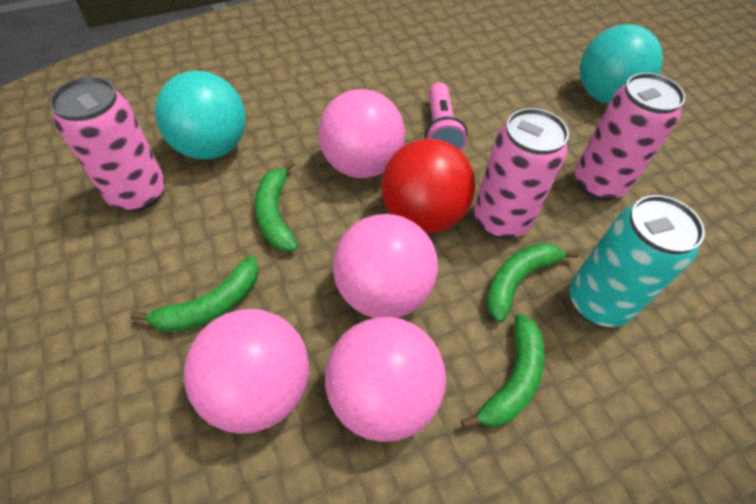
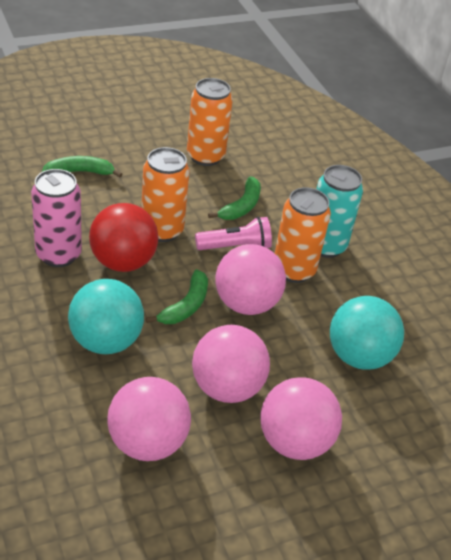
green banana: 4 -> 3
orange can: 0 -> 3
pink can: 3 -> 1

